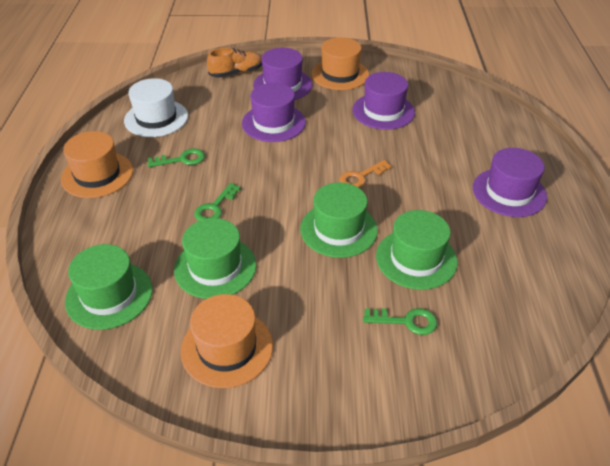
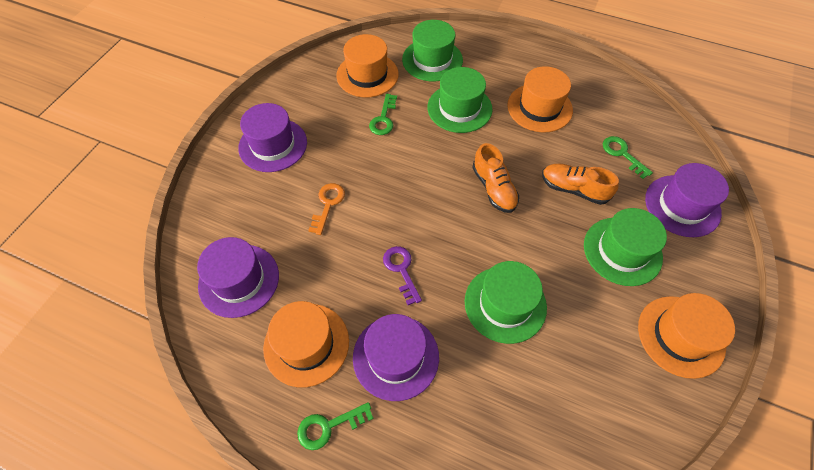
orange hat: 3 -> 4
orange shoe: 1 -> 2
purple key: 0 -> 1
white hat: 1 -> 0

